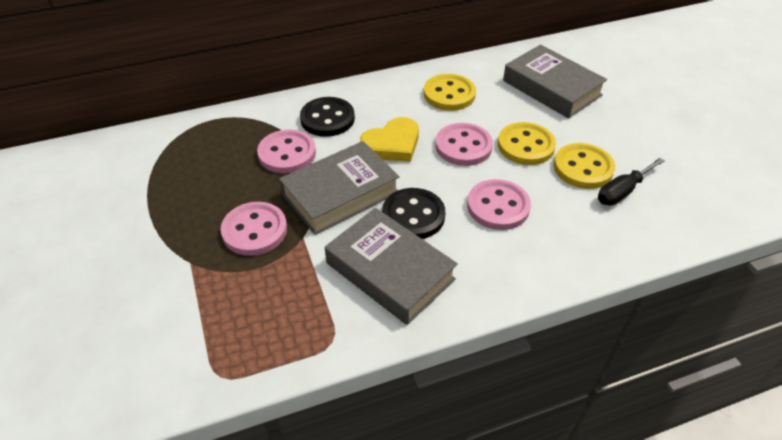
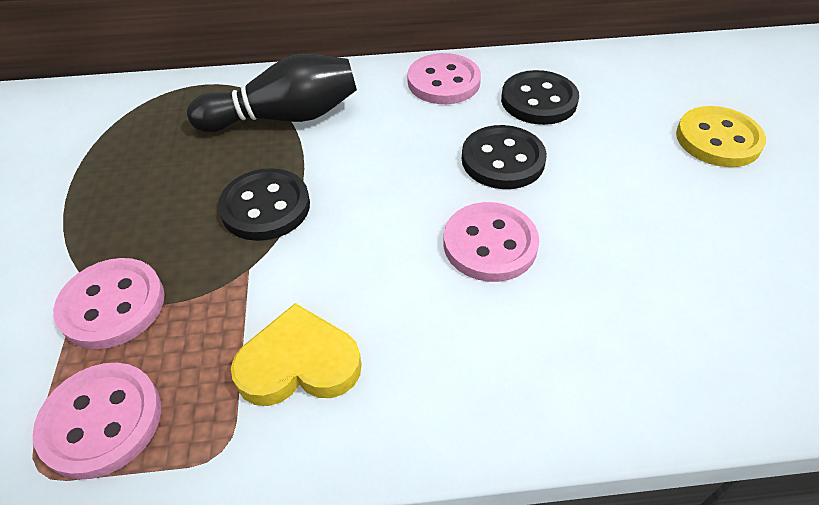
black bowling pin: 0 -> 1
black button: 2 -> 3
black screwdriver: 1 -> 0
grey book: 3 -> 0
yellow button: 3 -> 1

